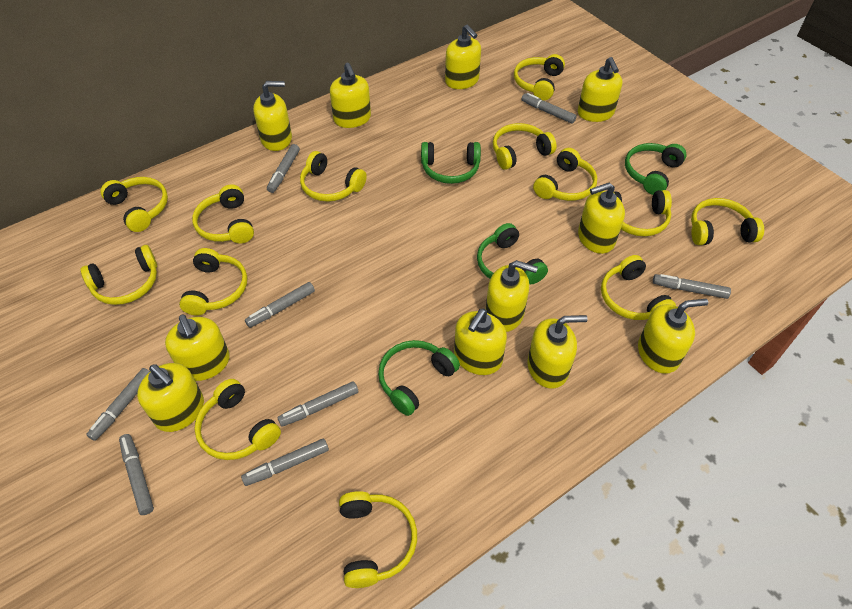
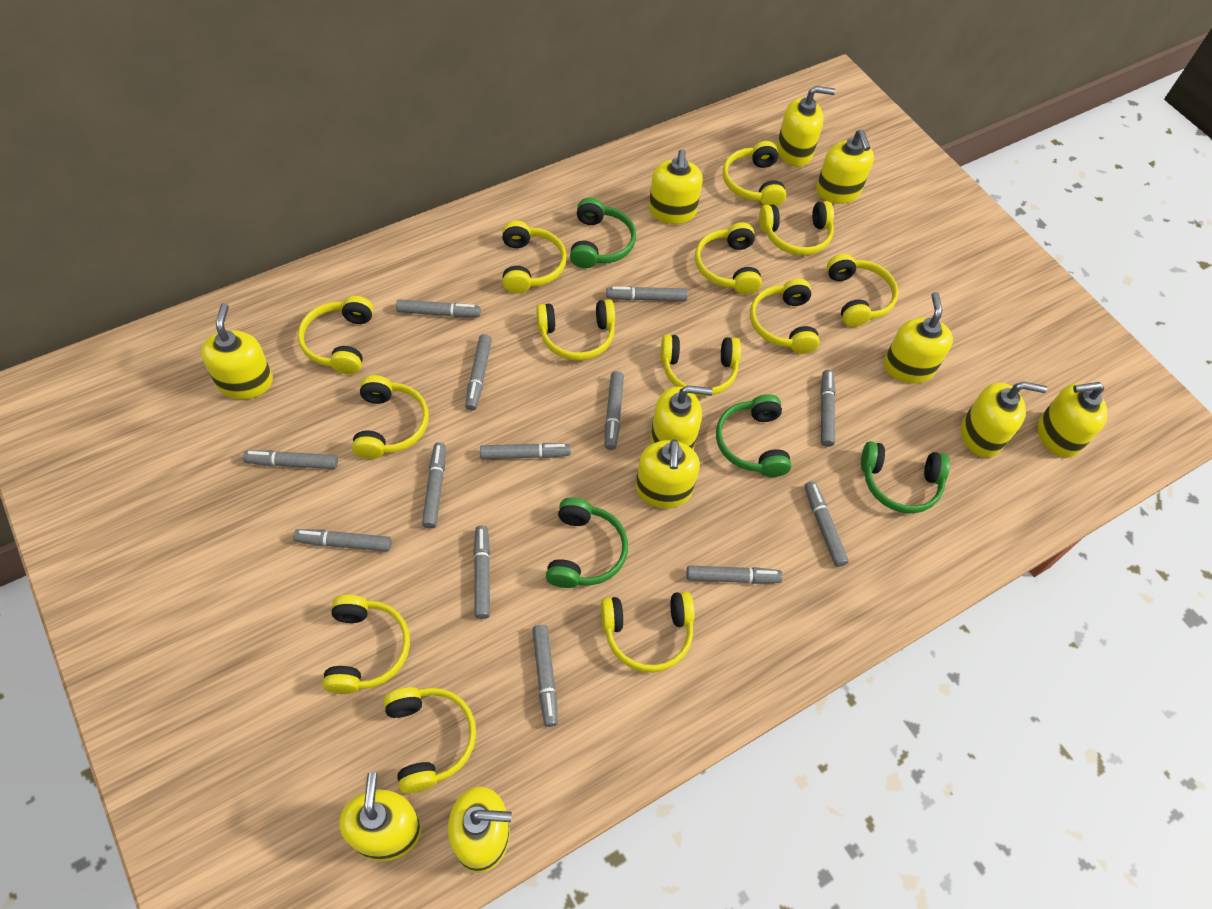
grey marker: 8 -> 13

